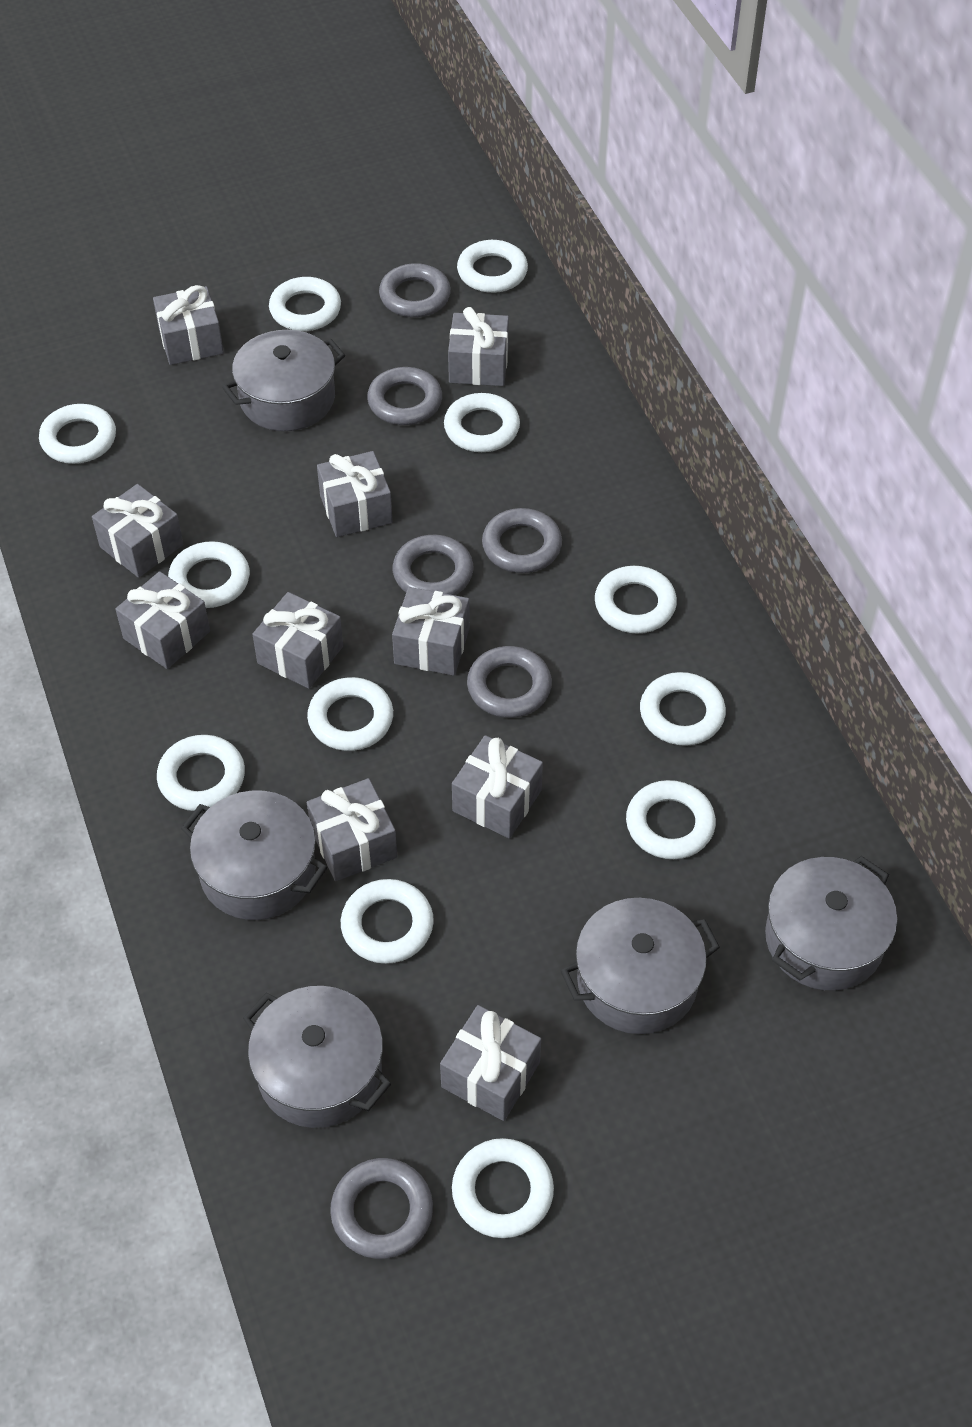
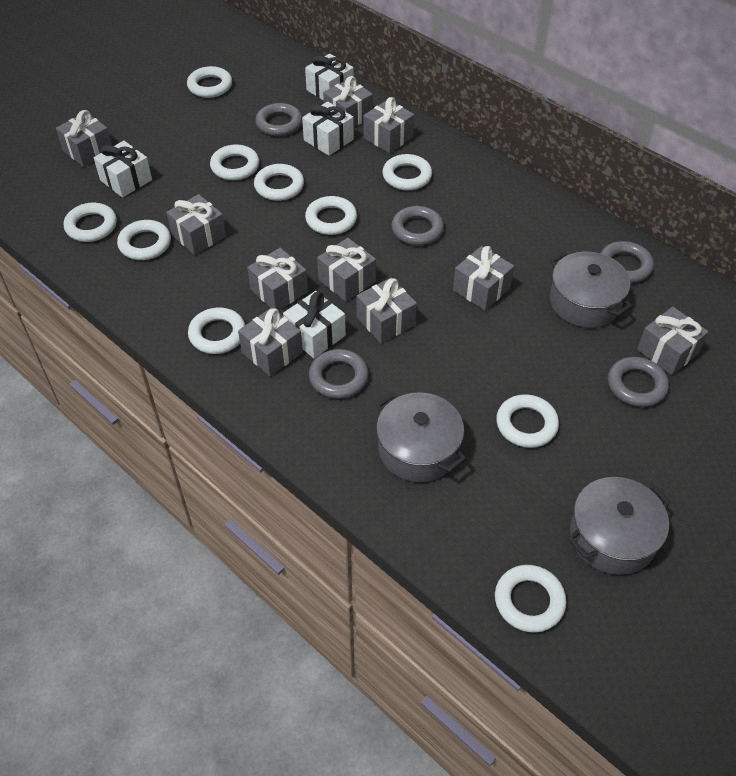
grey pot: 5 -> 3
grey ring: 6 -> 5
white gift: 0 -> 4
white ring: 12 -> 10

